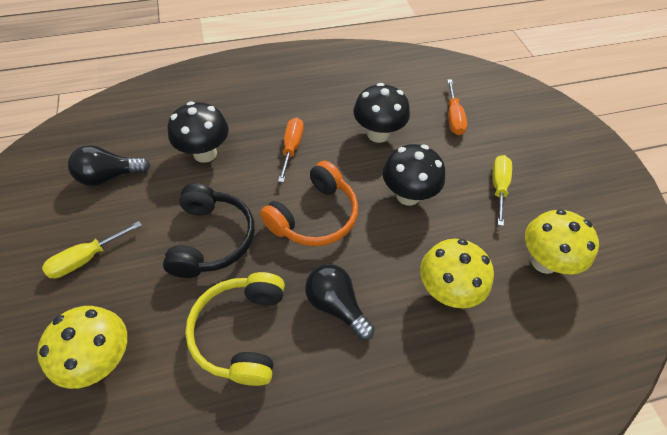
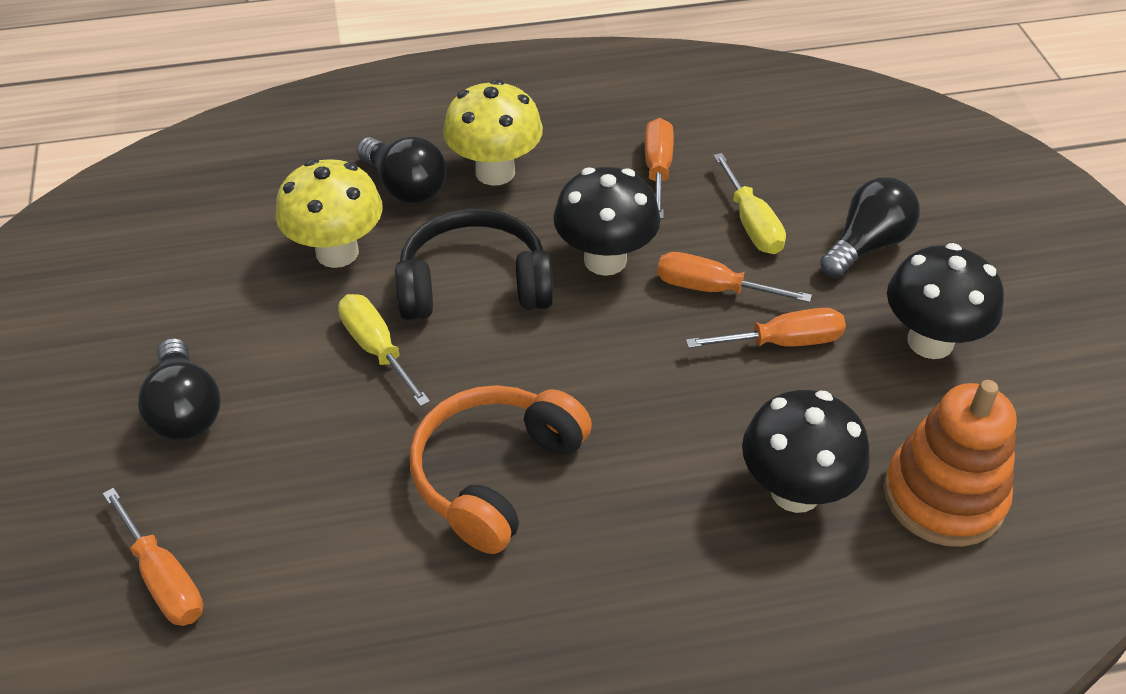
black light bulb: 2 -> 3
orange screwdriver: 2 -> 4
orange stacking toy: 0 -> 1
yellow headphones: 1 -> 0
yellow mushroom: 3 -> 2

